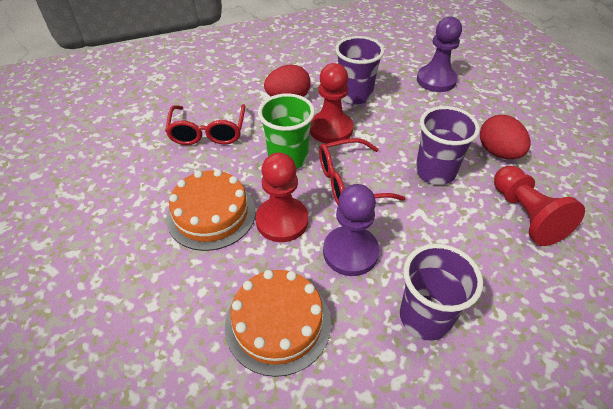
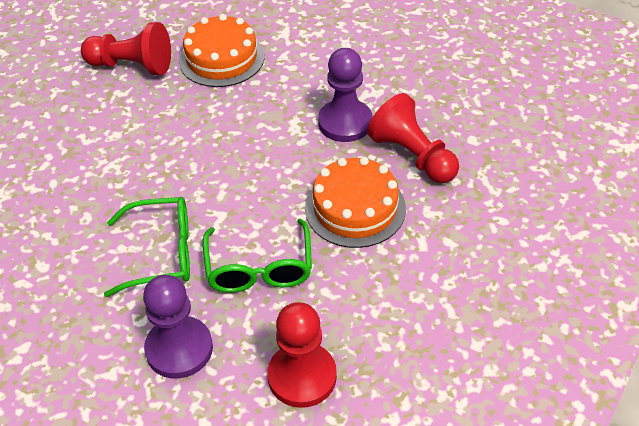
green cup: 1 -> 0
green glasses: 0 -> 2
purple cup: 3 -> 0
red egg: 2 -> 0
red glasses: 2 -> 0

